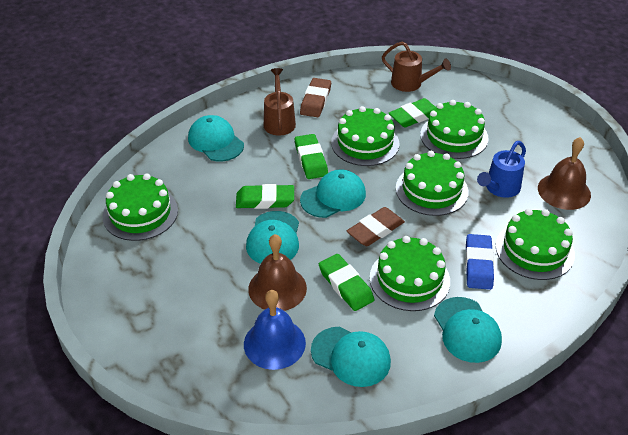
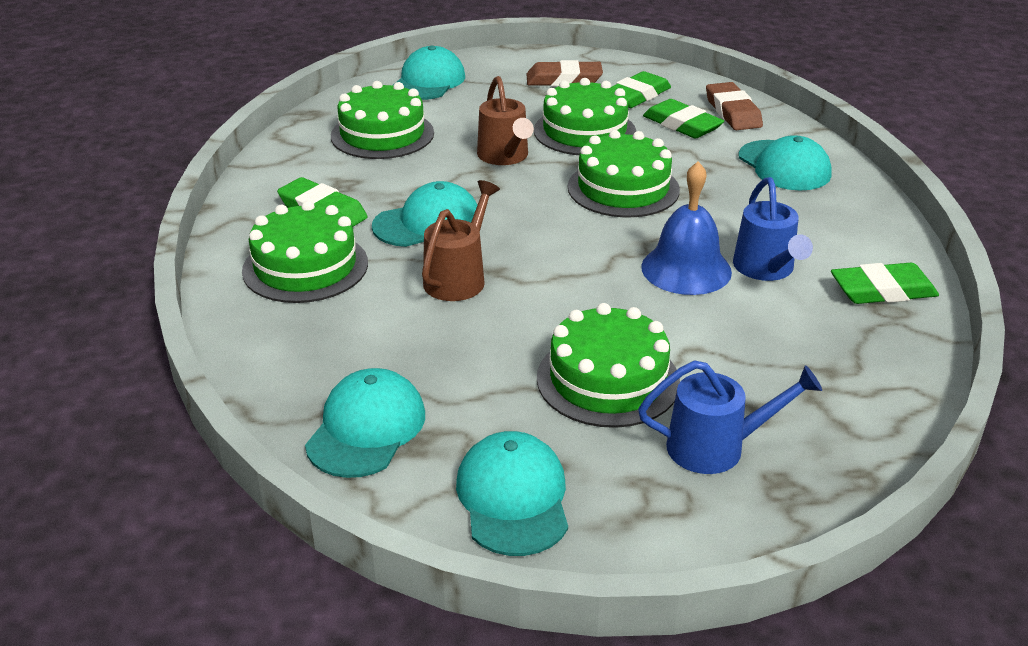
blue eraser: 1 -> 0
blue watering can: 1 -> 2
brown bell: 2 -> 0
green cake: 6 -> 5

